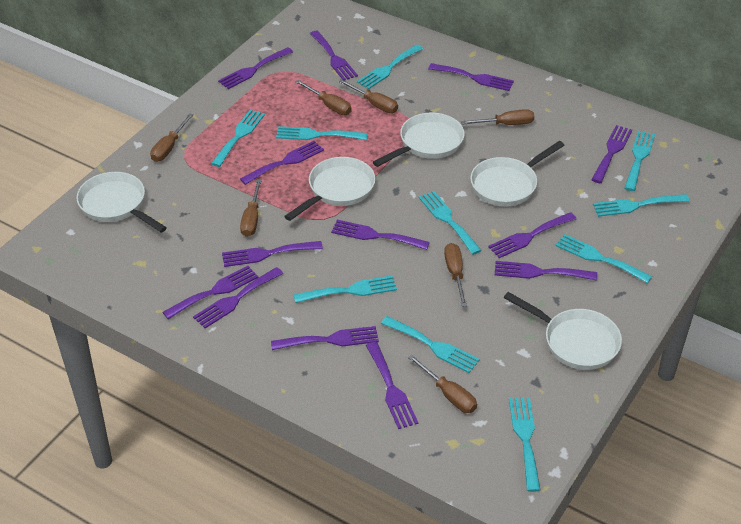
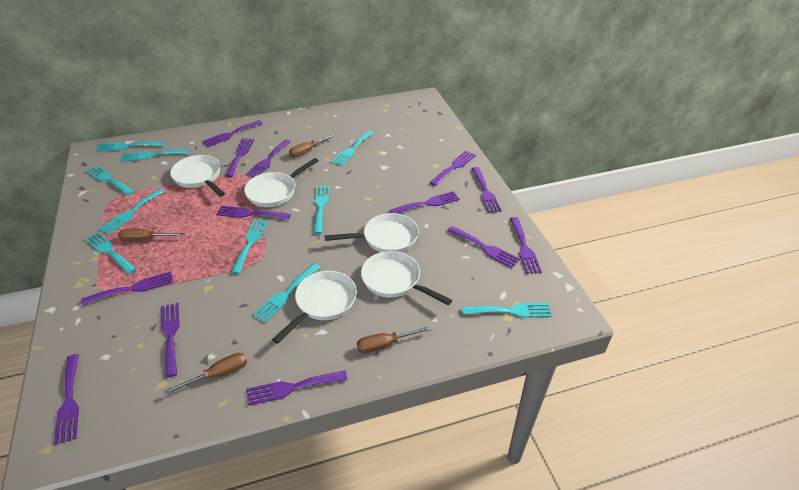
brown screwdriver: 7 -> 4

